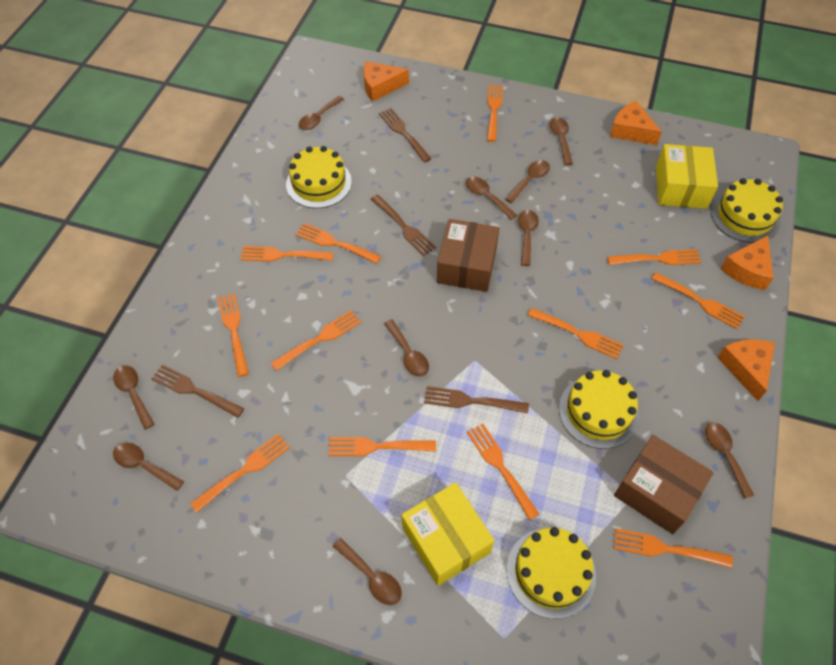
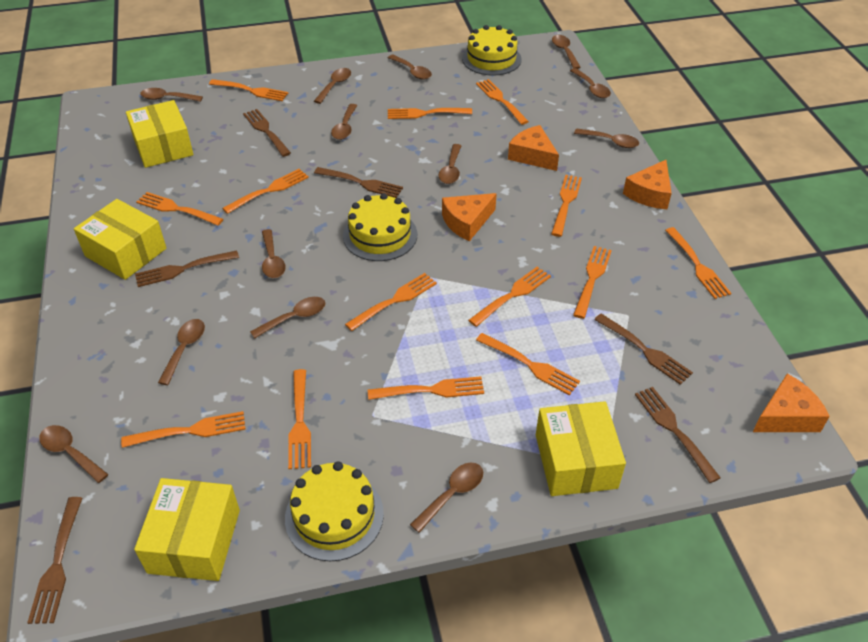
brown box: 2 -> 0
brown fork: 4 -> 6
brown spoon: 10 -> 13
orange fork: 12 -> 14
yellow box: 2 -> 4
yellow cake: 4 -> 3

